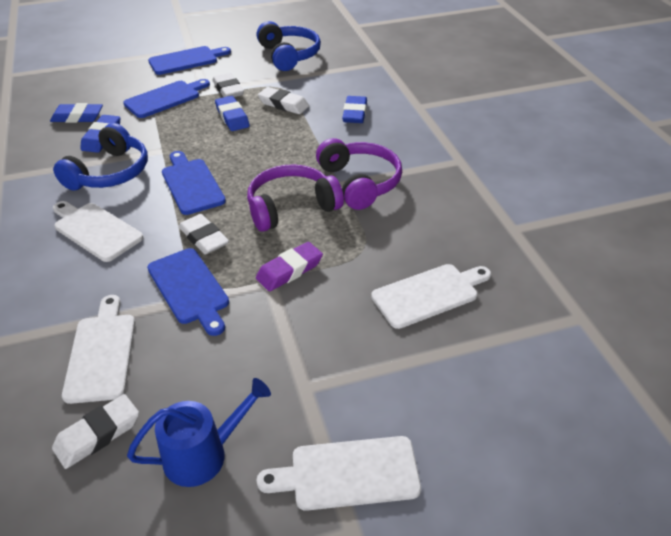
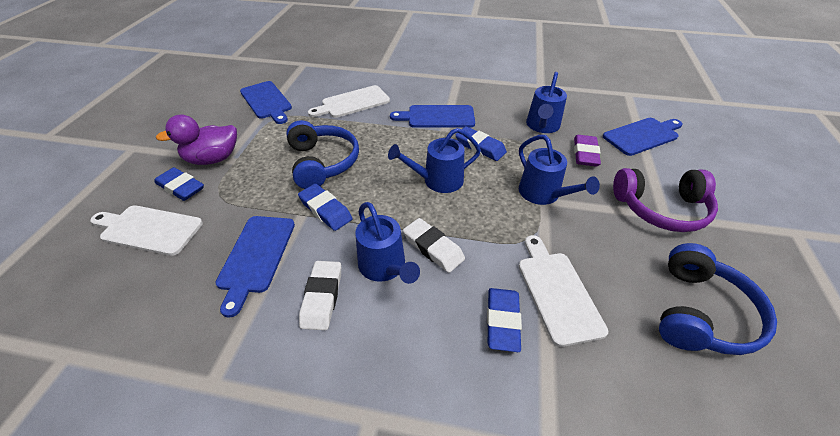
blue watering can: 1 -> 4
purple duck: 0 -> 1
purple headphones: 2 -> 1
white cutting board: 4 -> 3
white eraser: 4 -> 2

